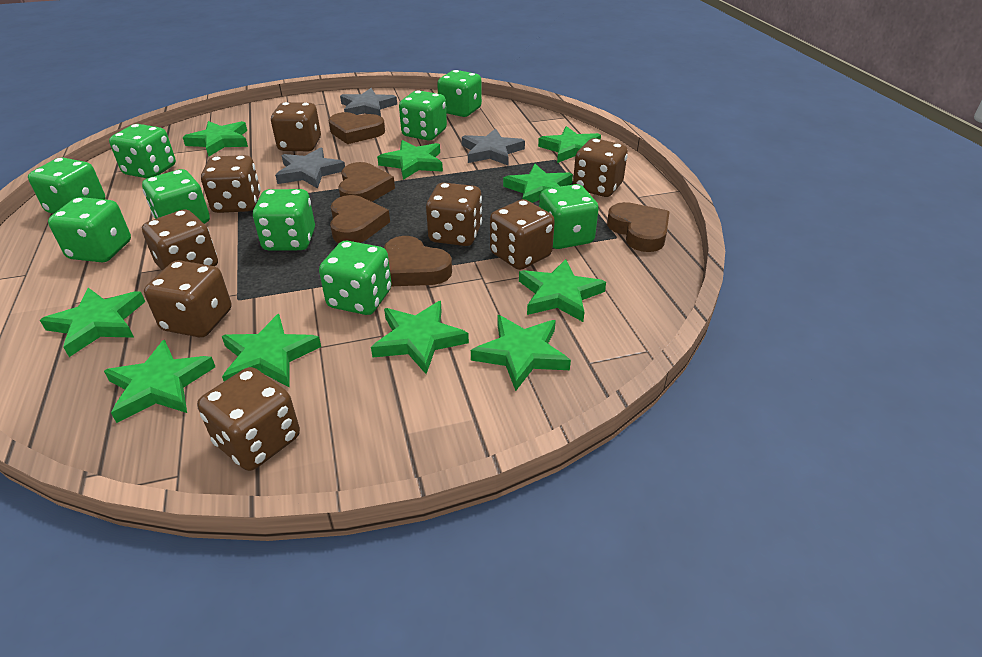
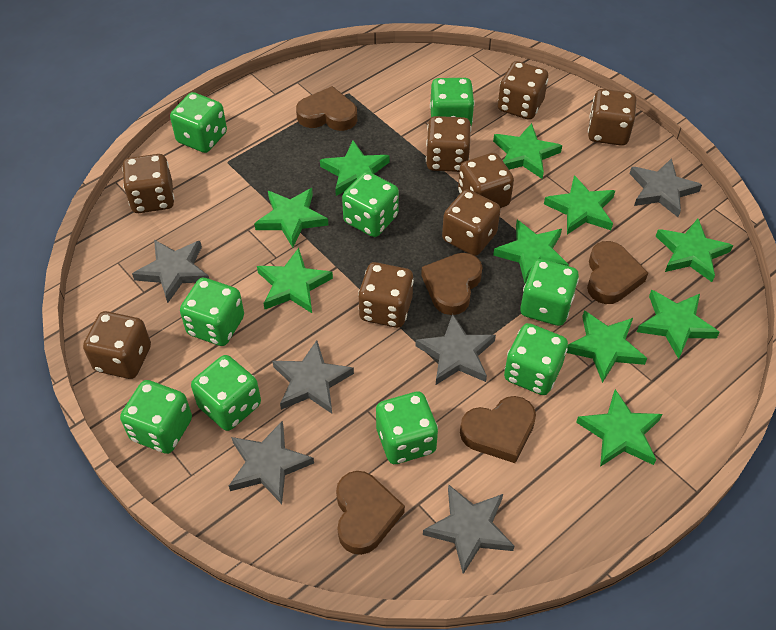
grey star: 3 -> 6

